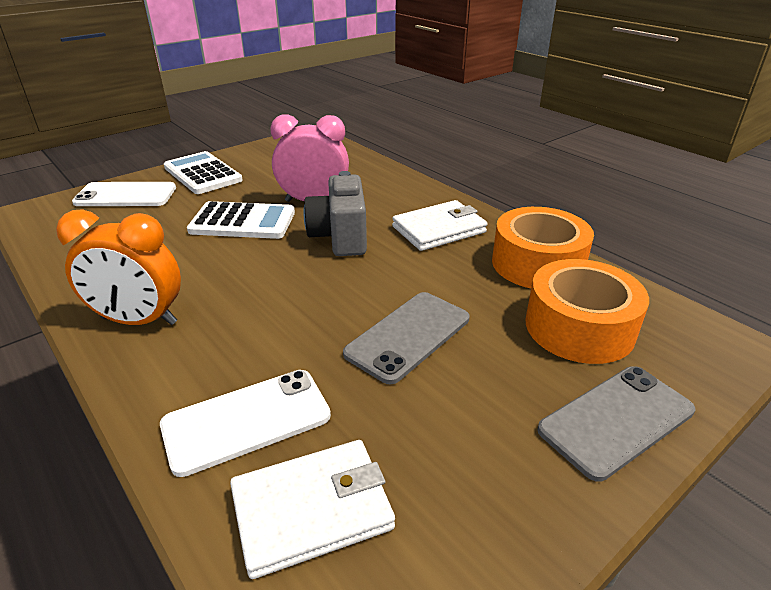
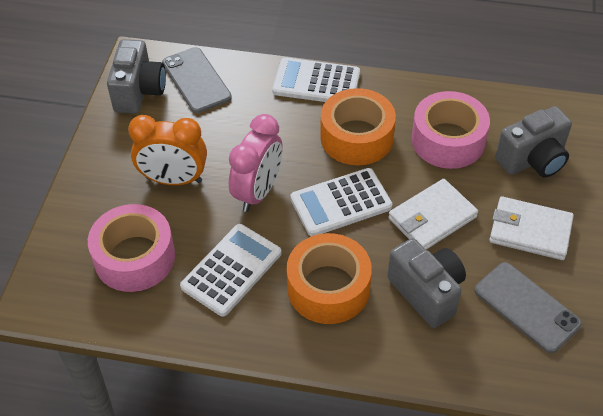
grey camera: 1 -> 3
pink tape: 0 -> 2
white calculator: 2 -> 3
white phone: 2 -> 0

